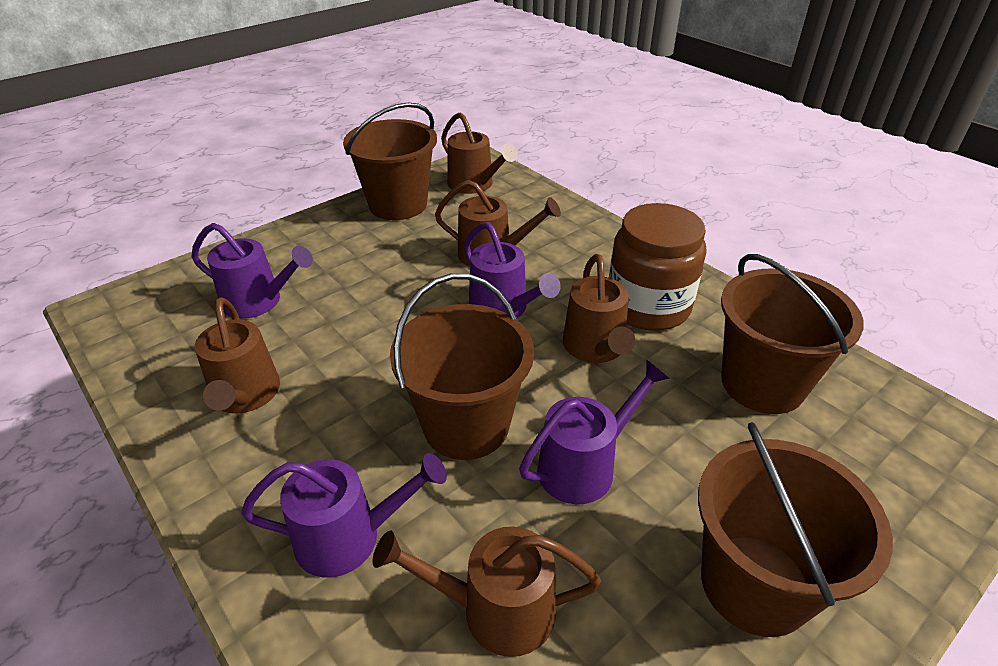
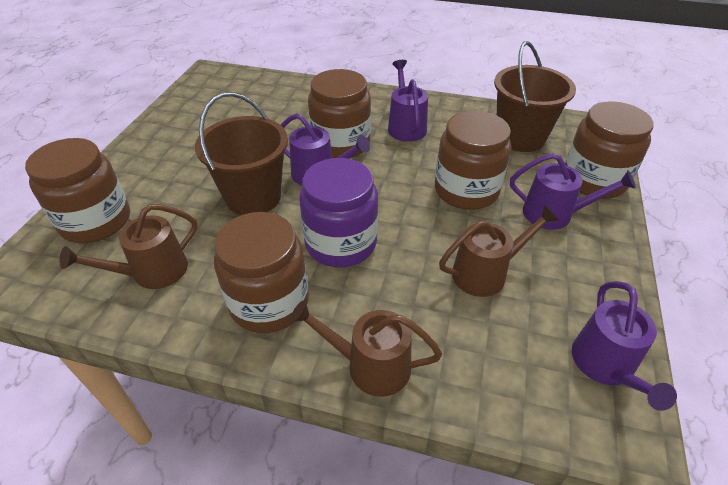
brown bucket: 4 -> 2
brown jar: 1 -> 5
brown watering can: 5 -> 3
purple jar: 0 -> 1

